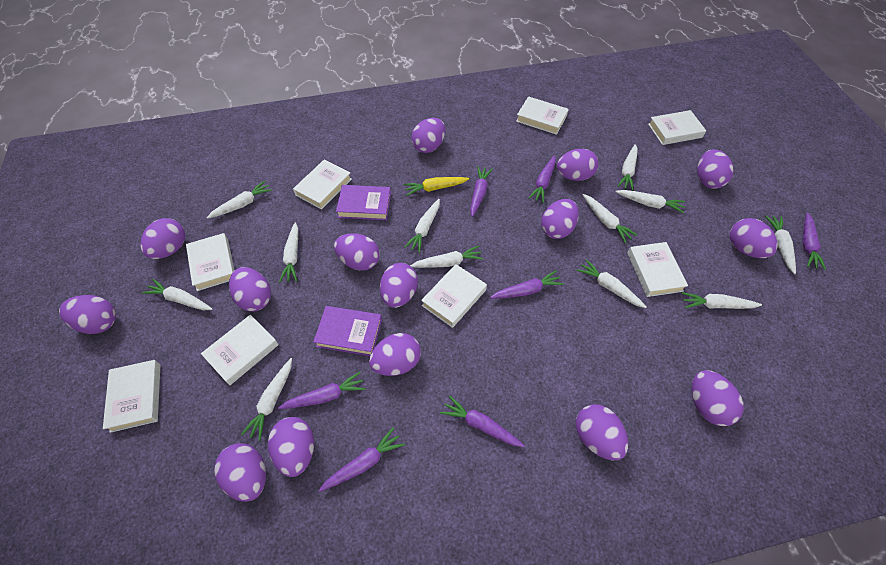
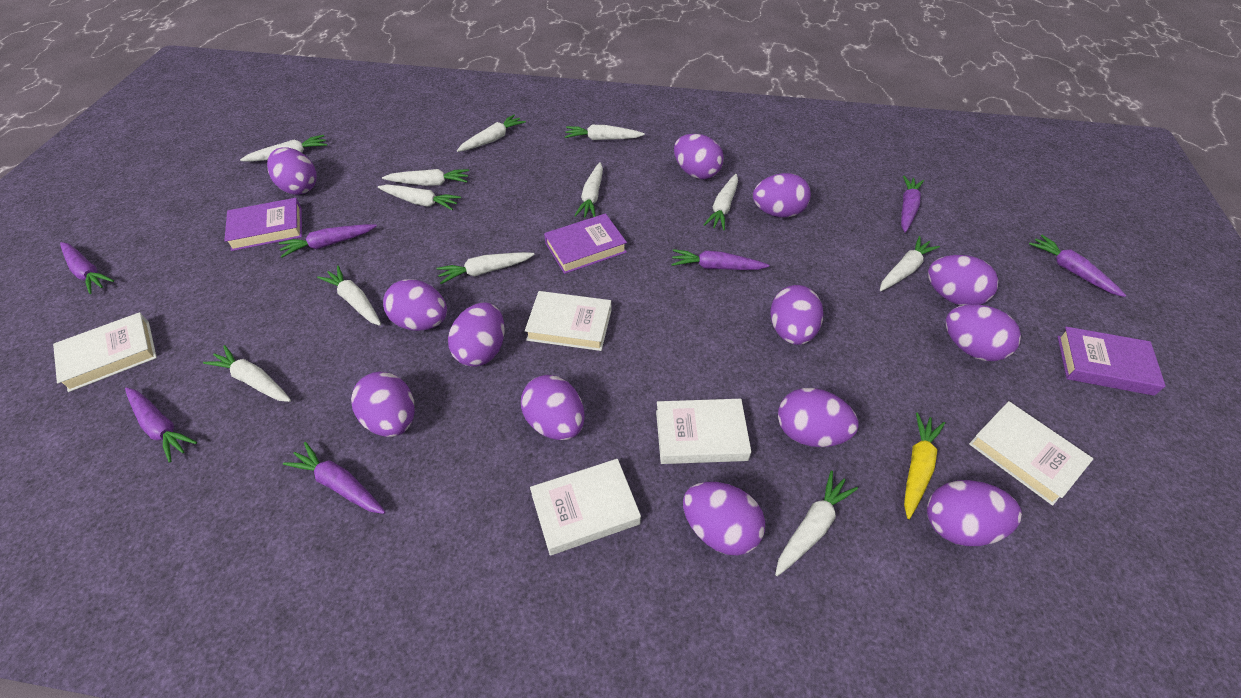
purple book: 2 -> 3
purple egg: 15 -> 13
white book: 8 -> 5

